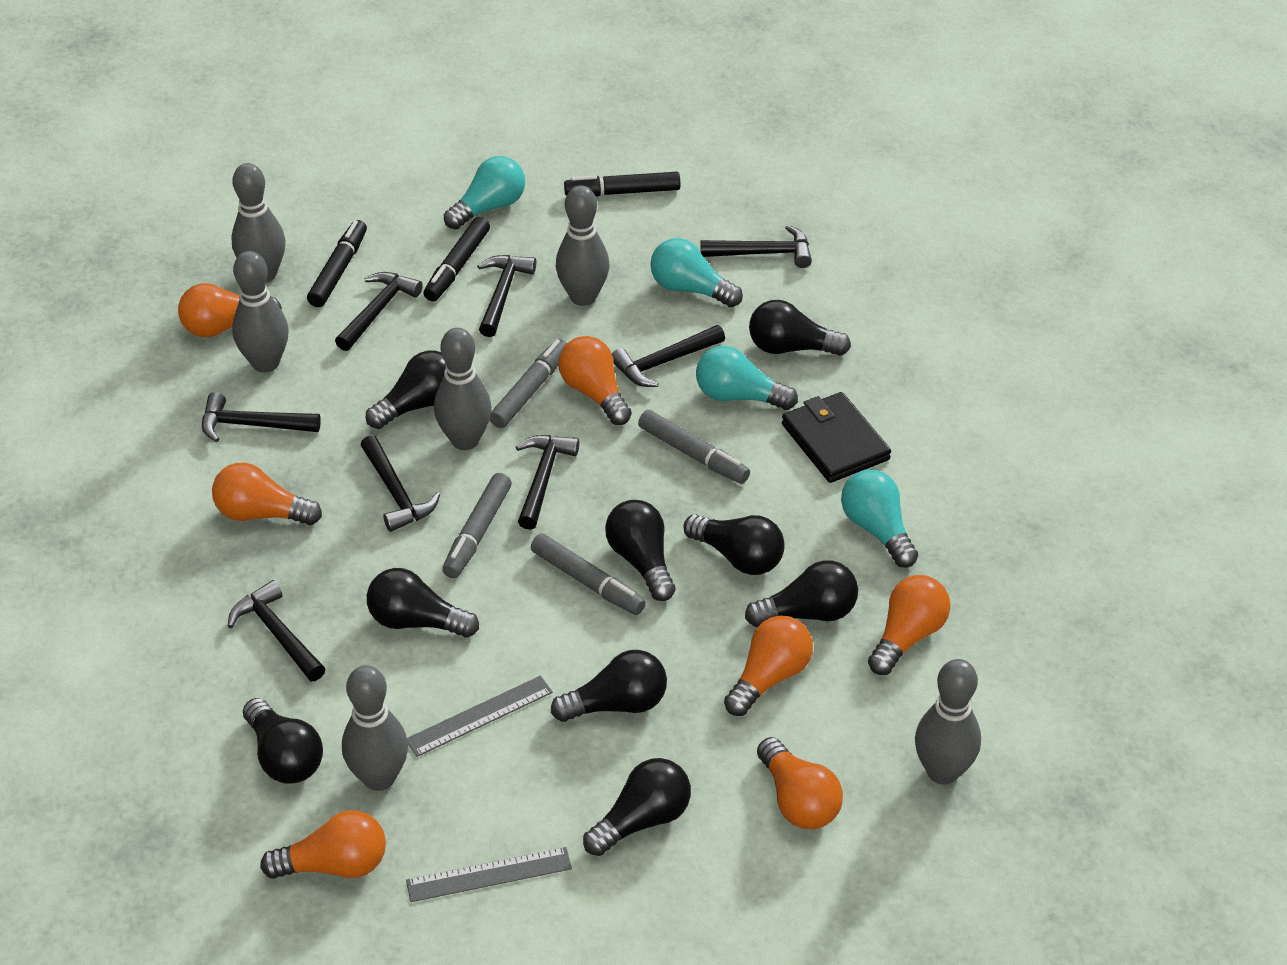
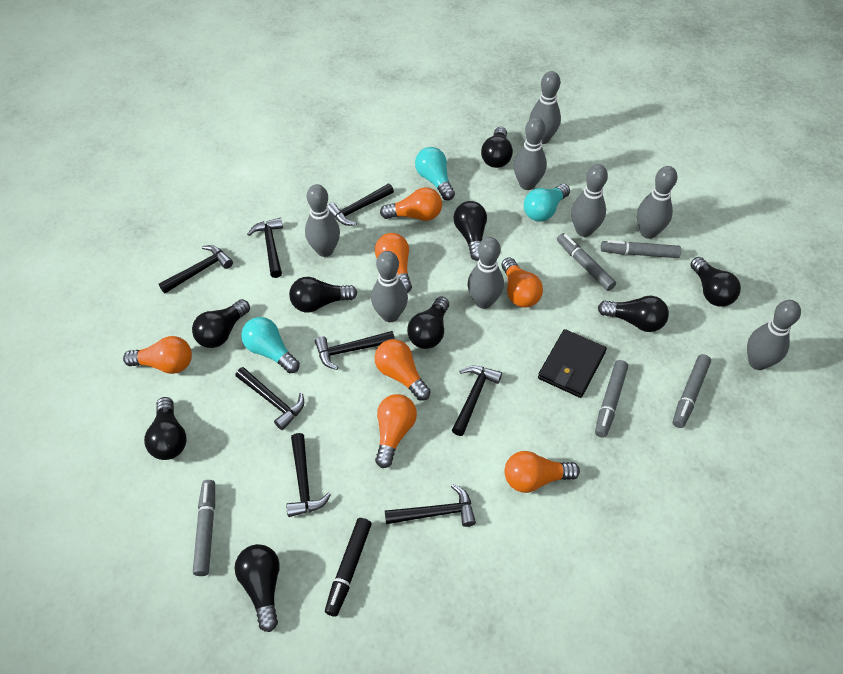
black marker: 3 -> 1
grey bowling pin: 6 -> 8
grey marker: 4 -> 5
grey ruler: 2 -> 0
turquoise light bulb: 4 -> 3

